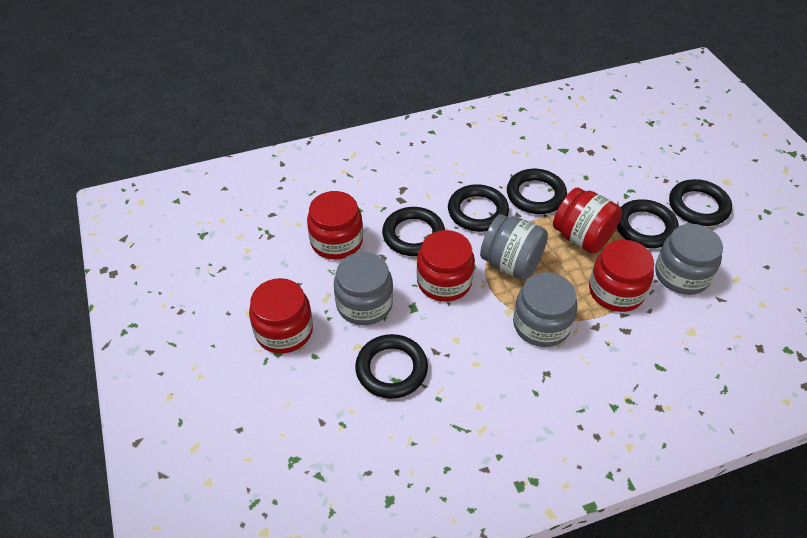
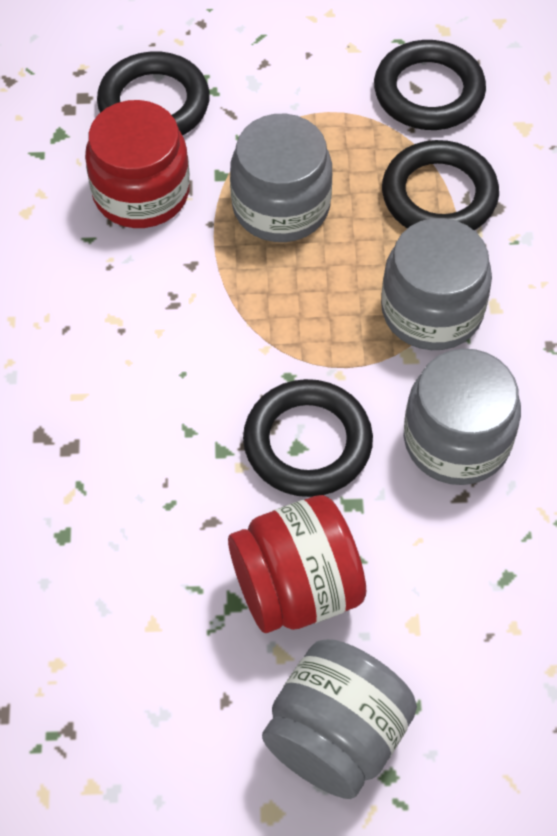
black ring: 6 -> 4
red jar: 5 -> 2

